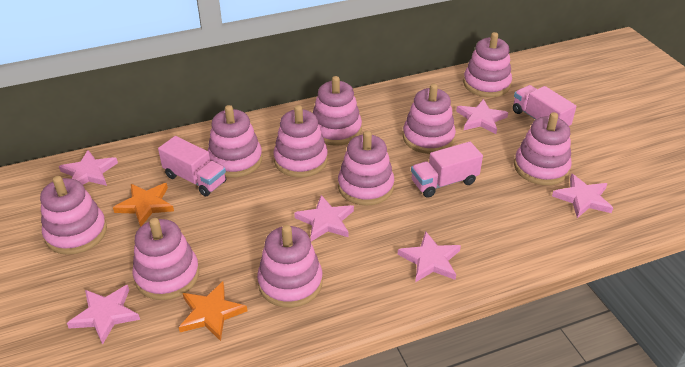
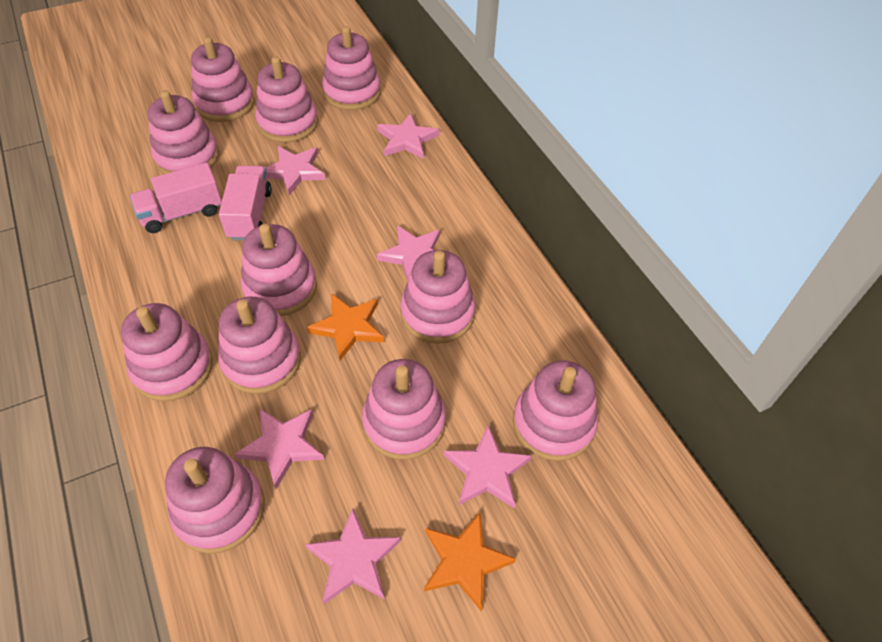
pink stacking toy: 10 -> 11
pink truck: 3 -> 2

